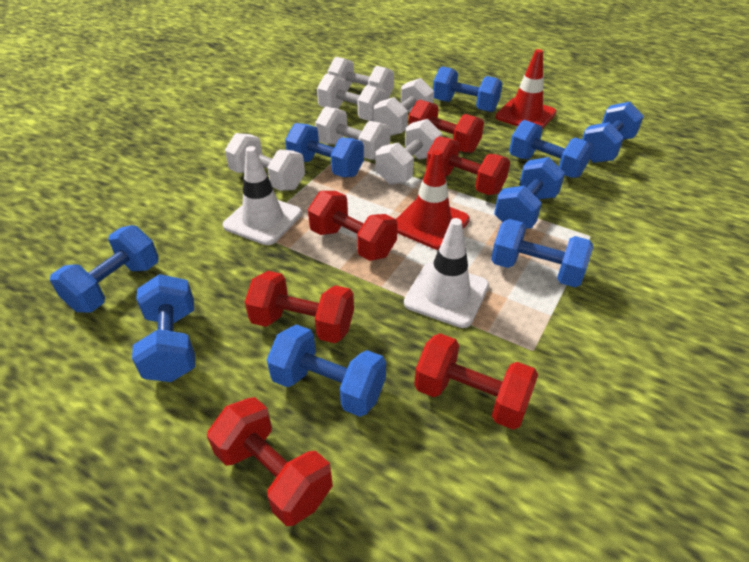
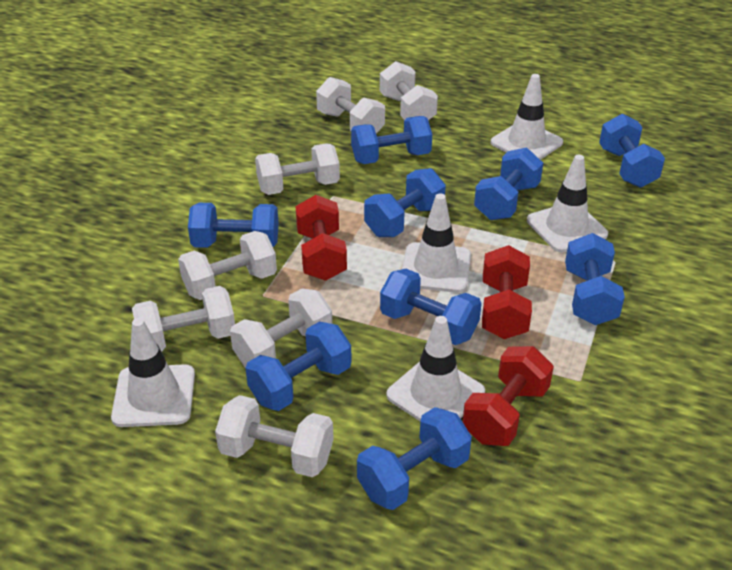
red dumbbell: 6 -> 3
red traffic cone: 2 -> 0
white dumbbell: 6 -> 7
white traffic cone: 2 -> 5

